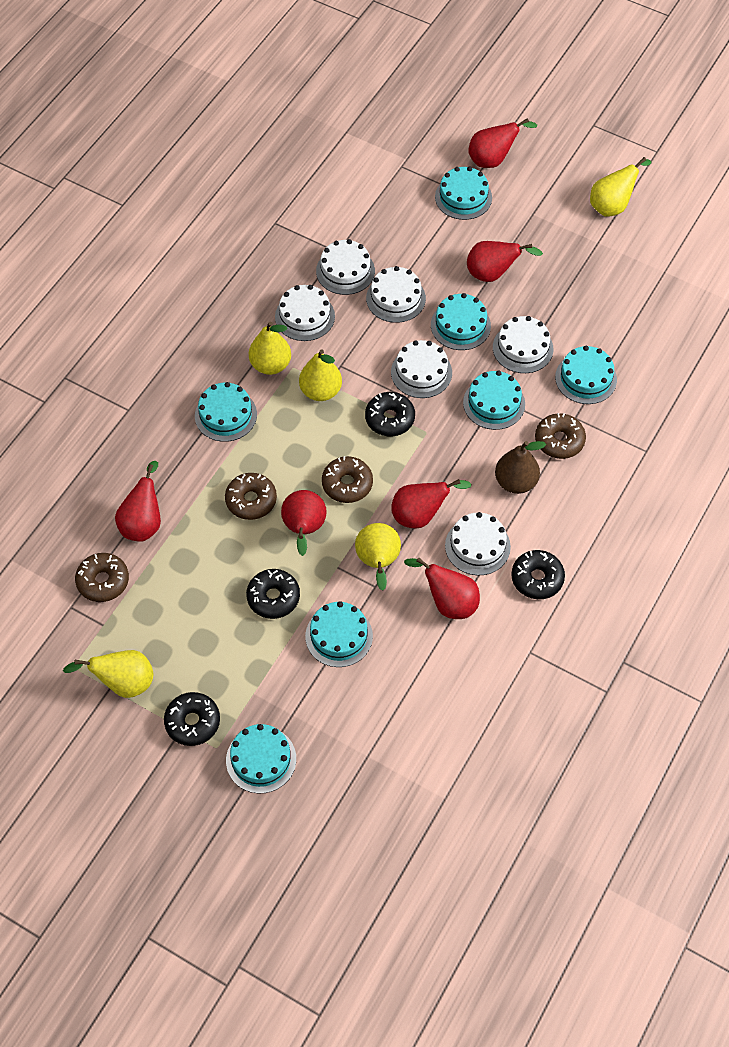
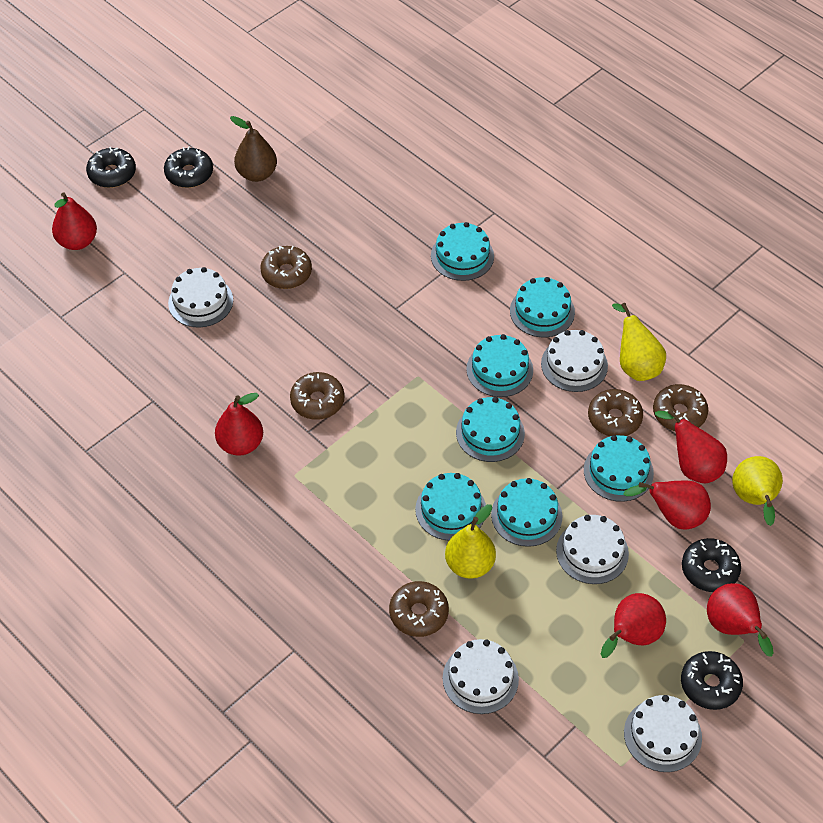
brown donut: 4 -> 5
white cake: 6 -> 5
yellow pear: 5 -> 3

